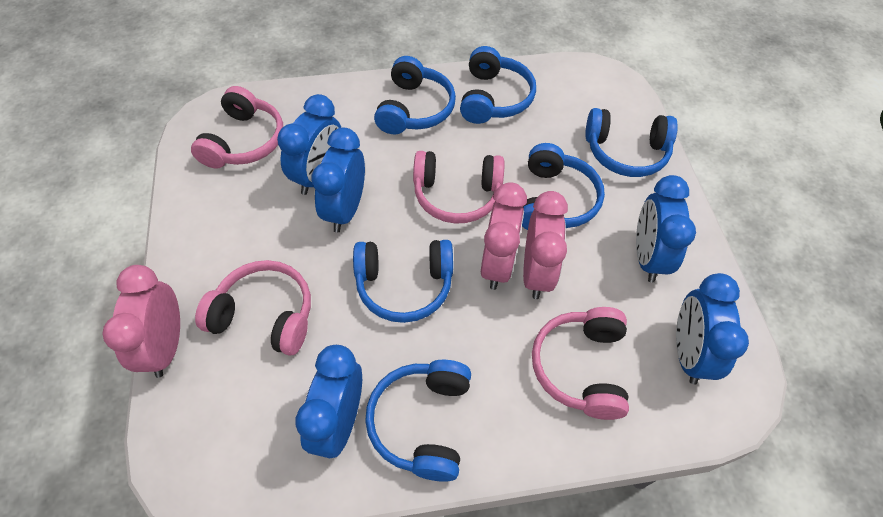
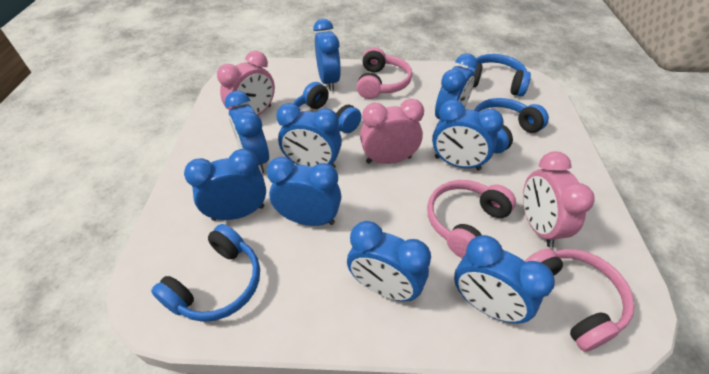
blue clock: 5 -> 9
blue headphones: 6 -> 4
pink headphones: 4 -> 3

